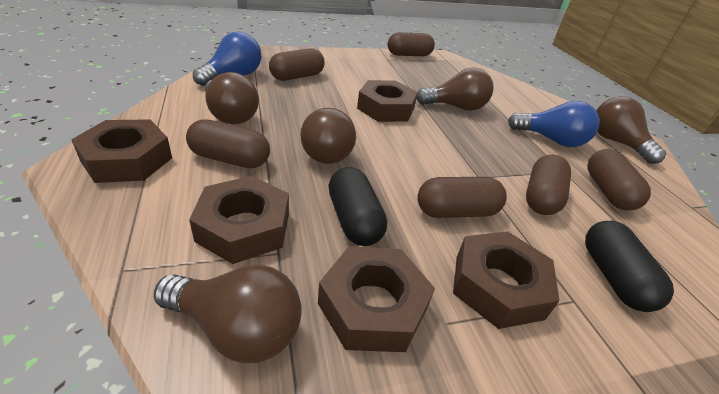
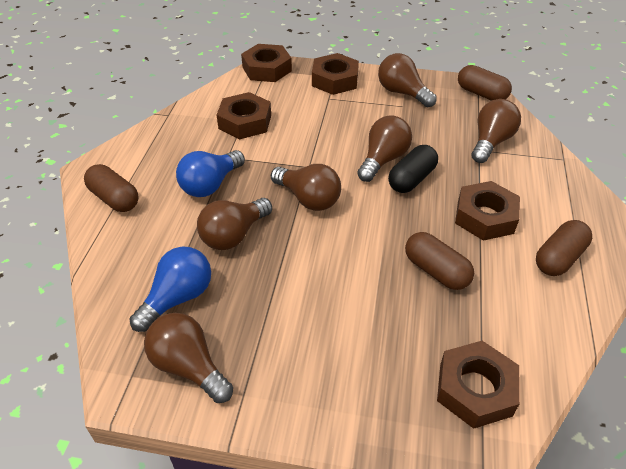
black capsule: 2 -> 1
brown capsule: 6 -> 4
brown light bulb: 5 -> 6

